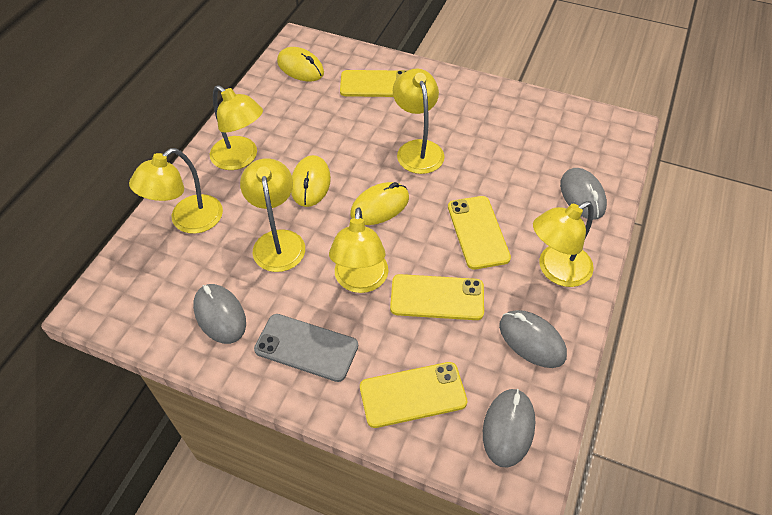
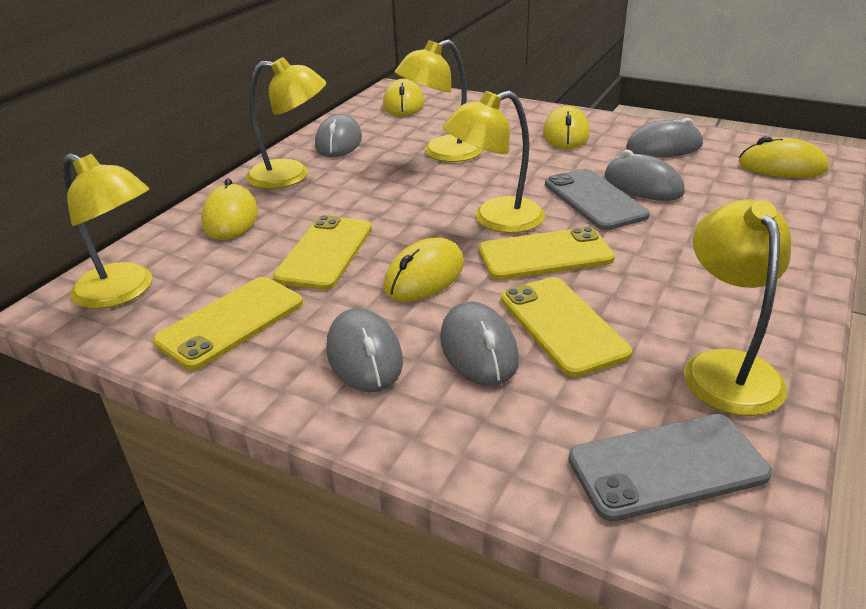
grey mouse: 4 -> 5
grey phone: 1 -> 2
yellow lamp: 6 -> 5
yellow mouse: 3 -> 5

